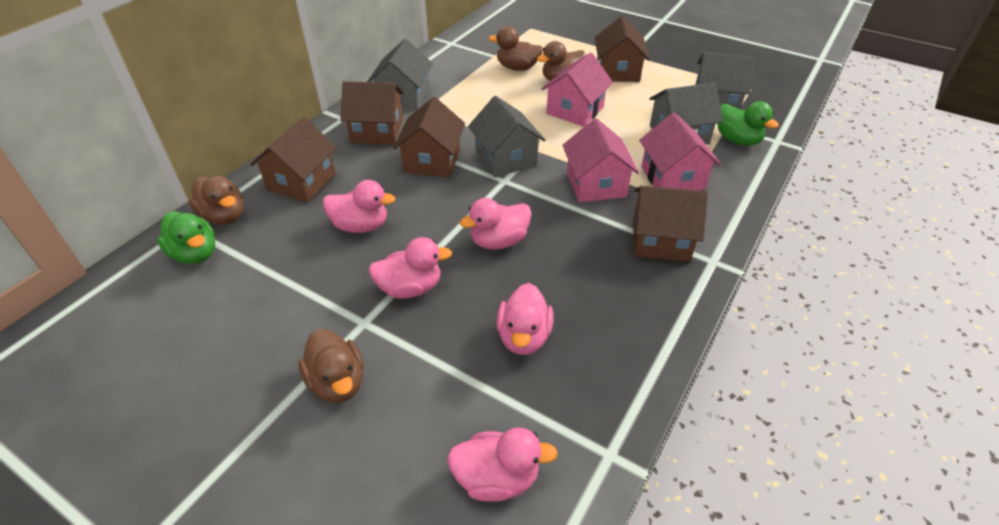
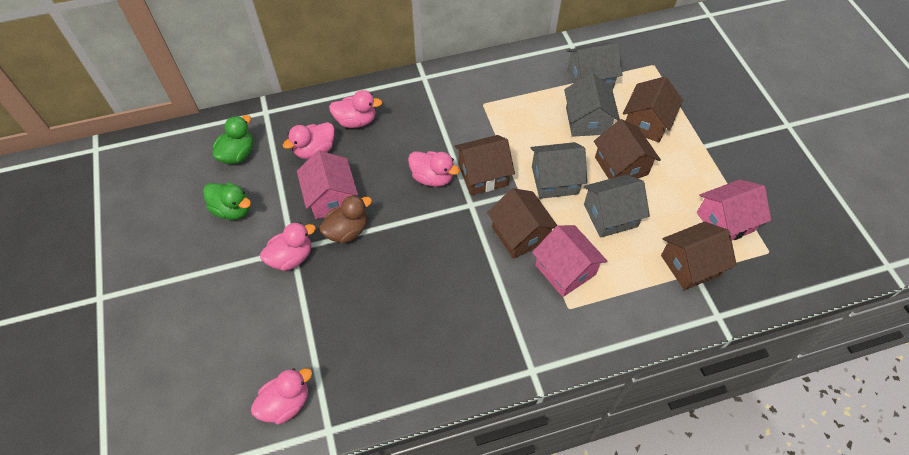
brown duck: 4 -> 1

